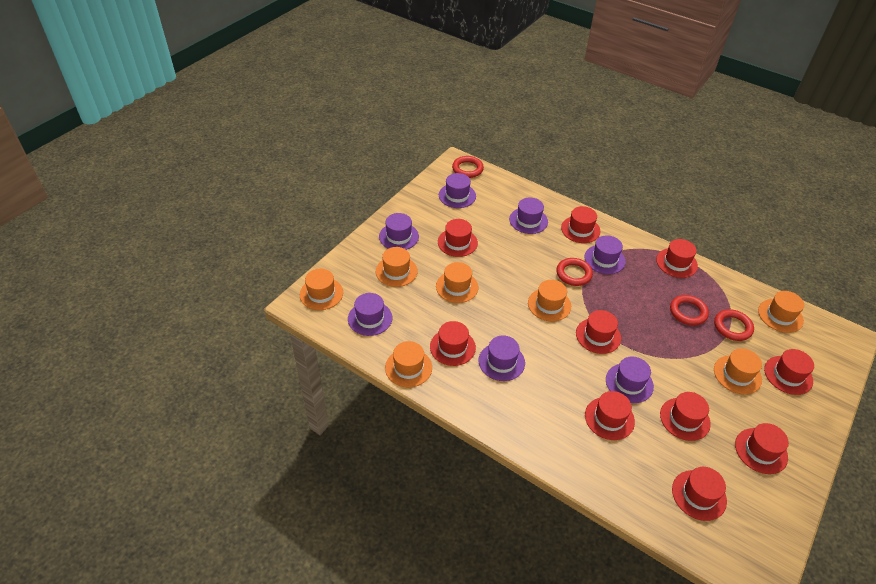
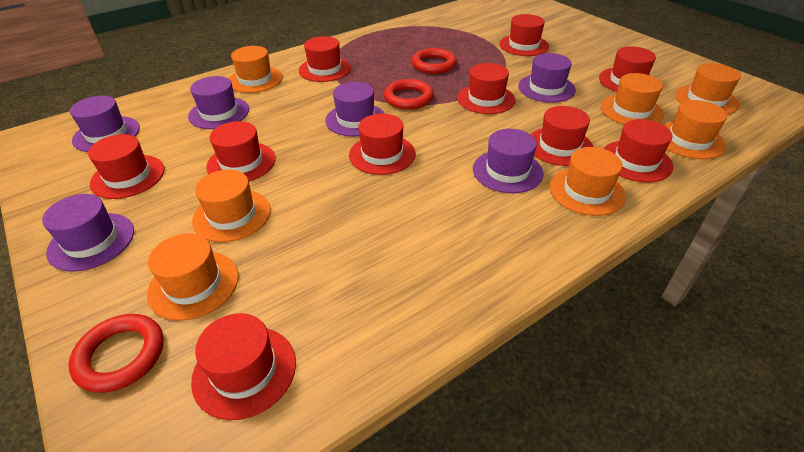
purple hat: 7 -> 6
red ring: 4 -> 3

